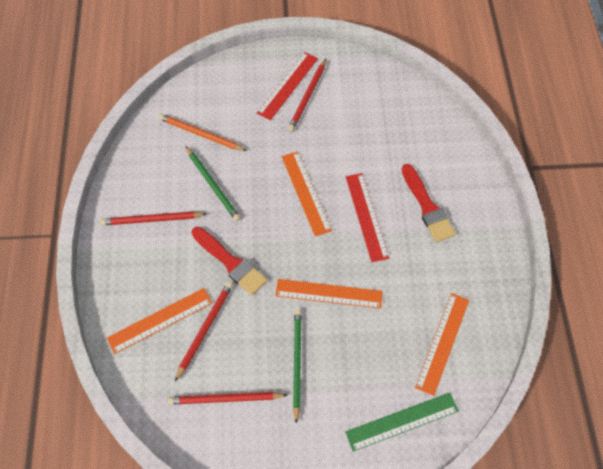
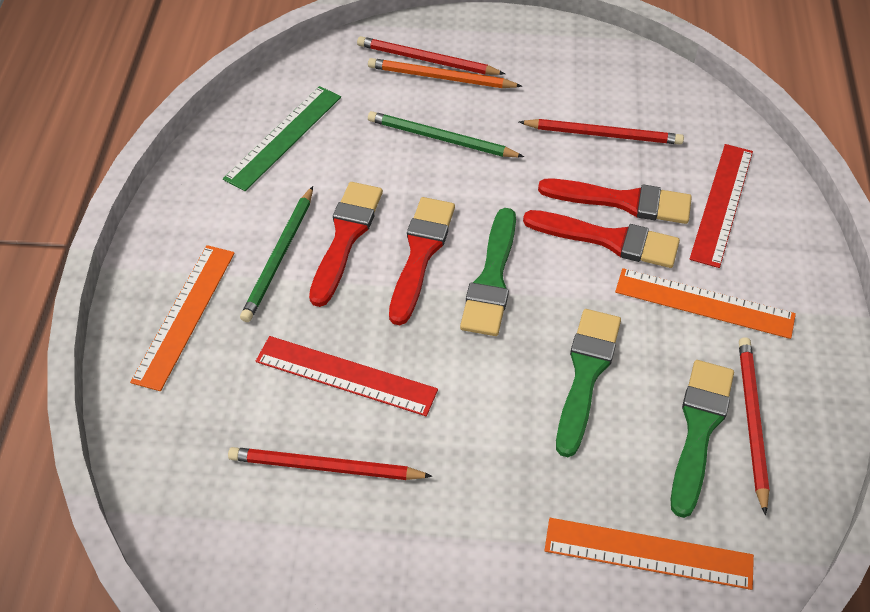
green brush: 0 -> 3
orange ruler: 4 -> 3
red brush: 2 -> 4

